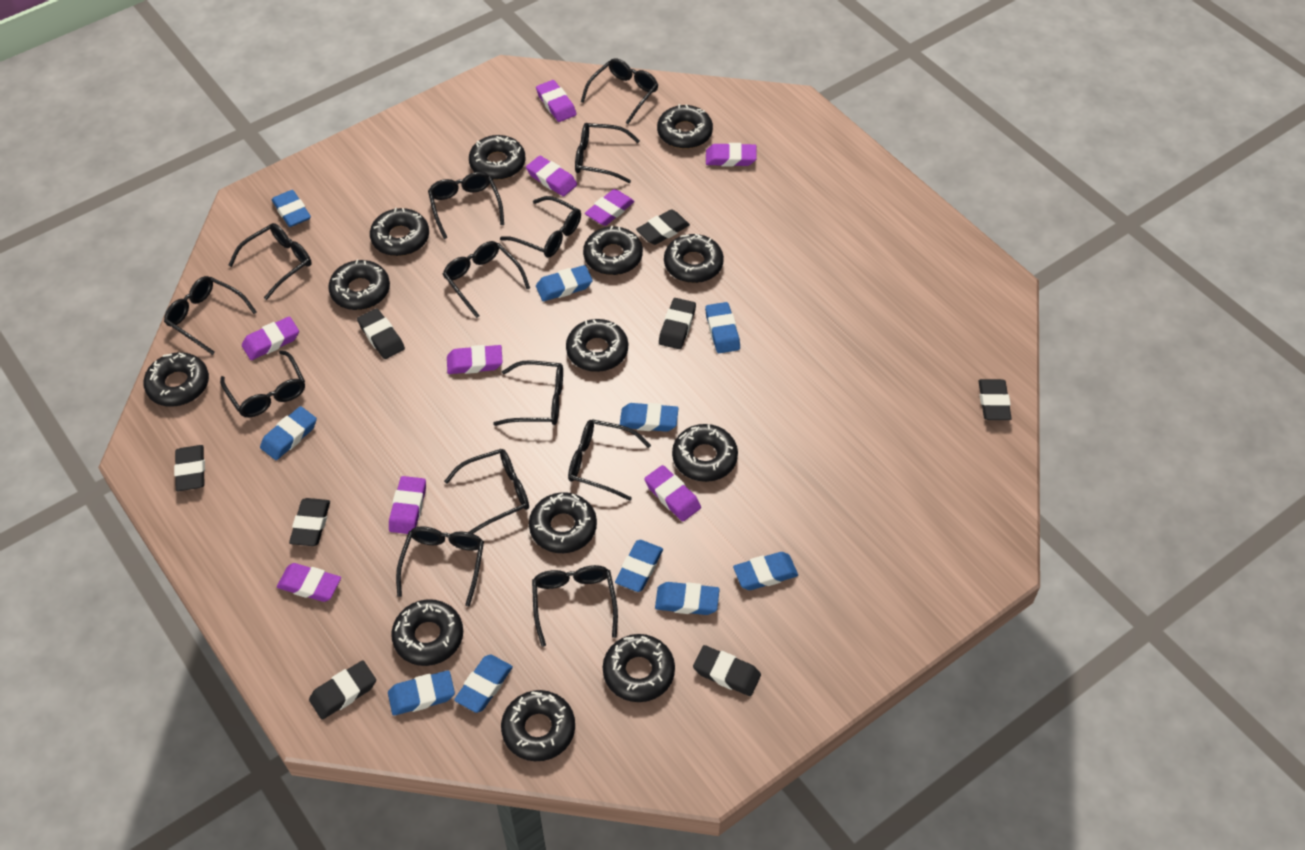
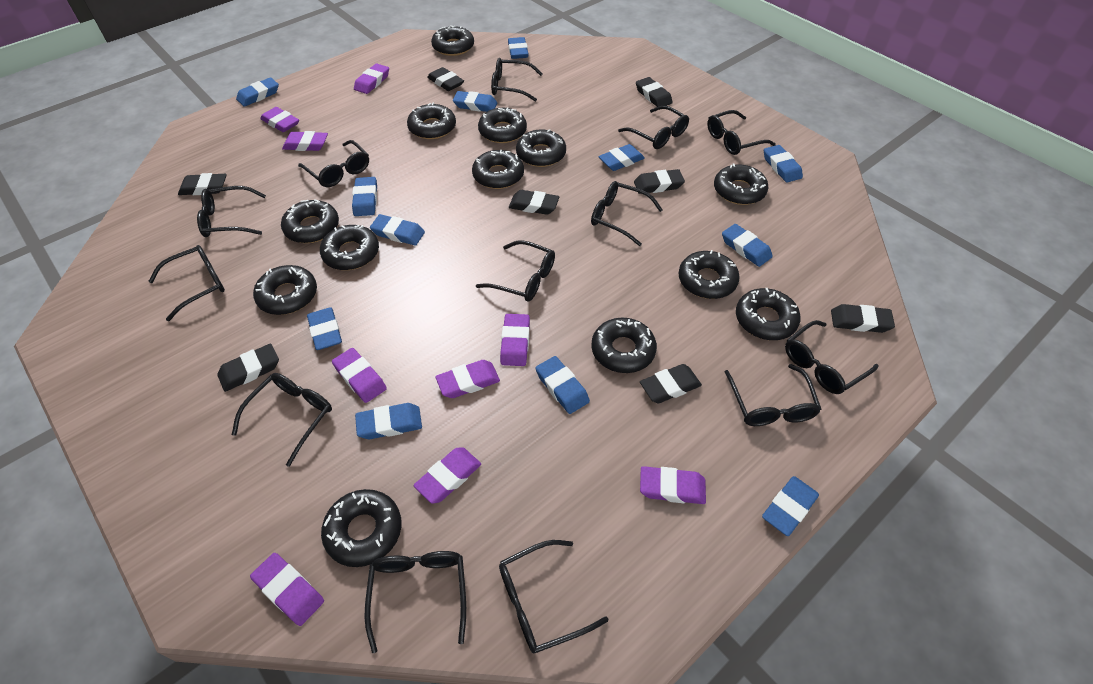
blue eraser: 10 -> 12

